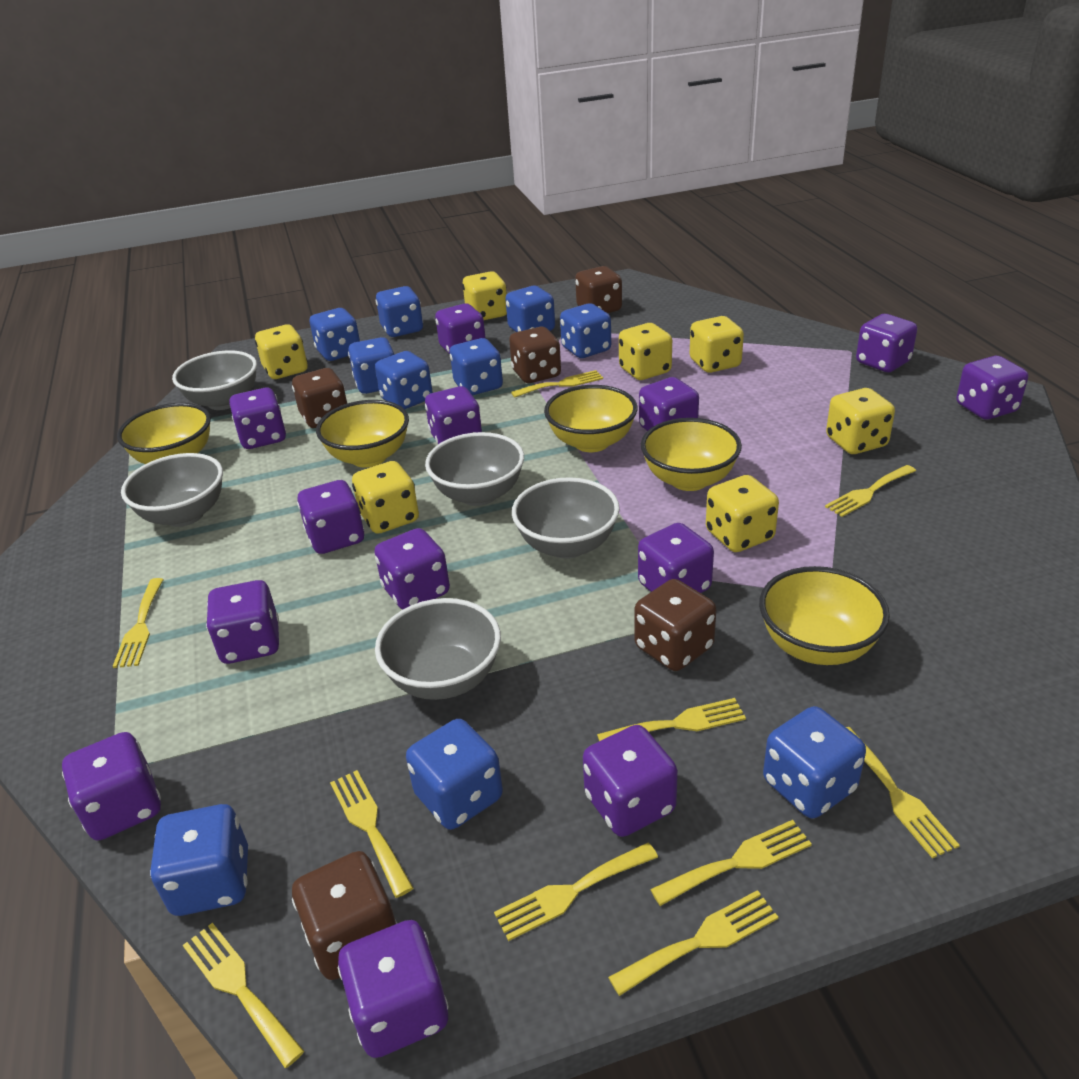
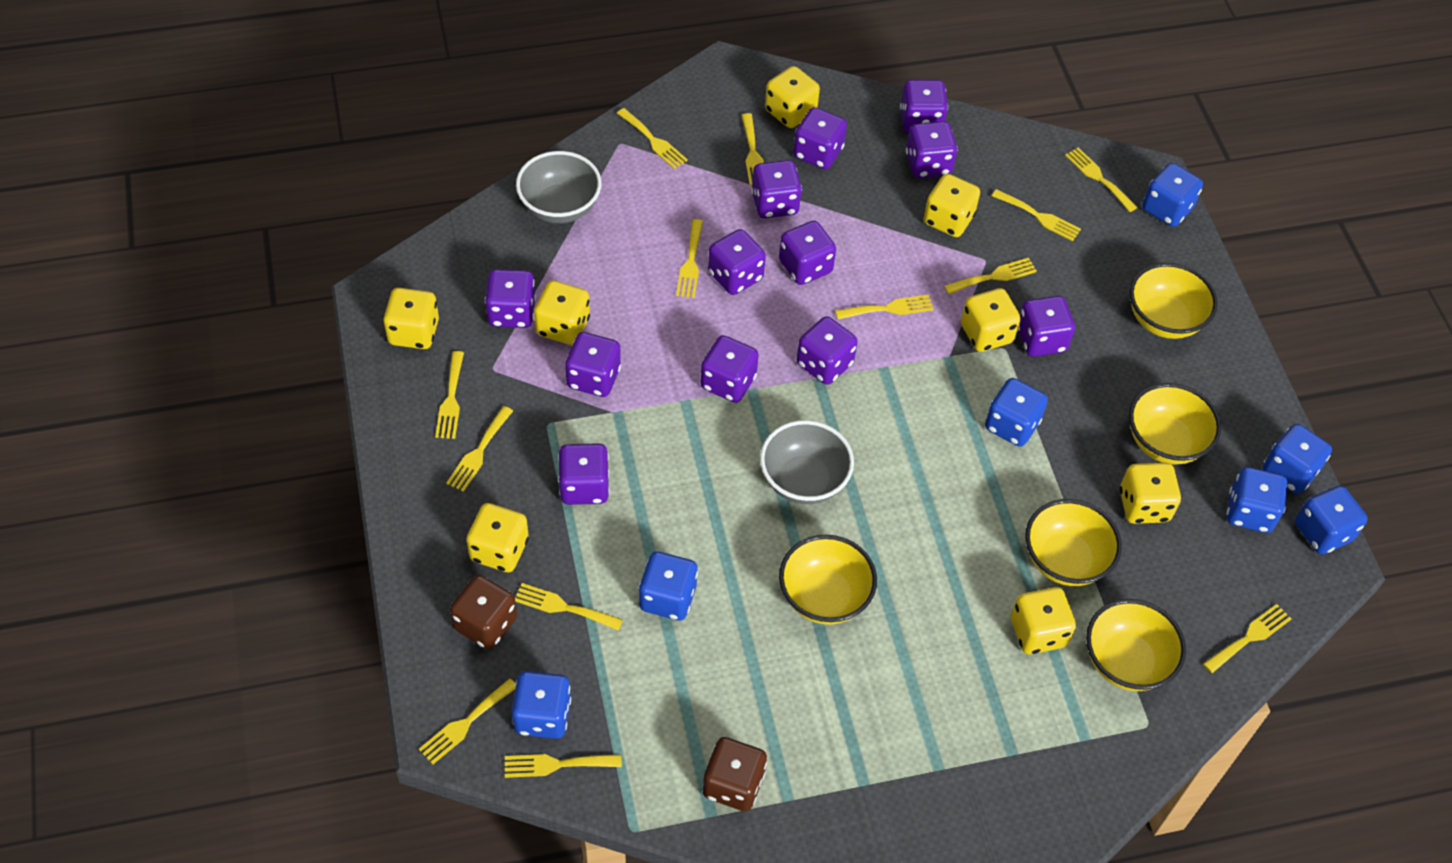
blue dice: 10 -> 7
brown dice: 5 -> 2
grey bowl: 5 -> 2
purple dice: 13 -> 12
yellow dice: 7 -> 8
yellow fork: 10 -> 13

